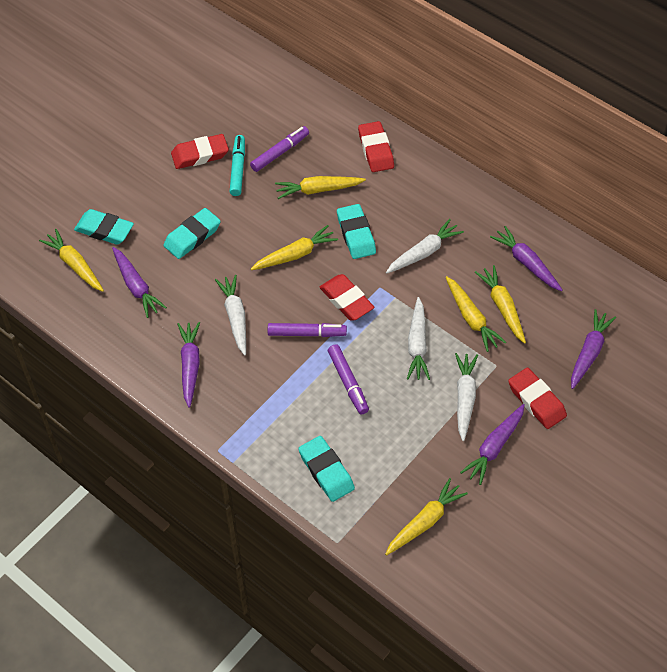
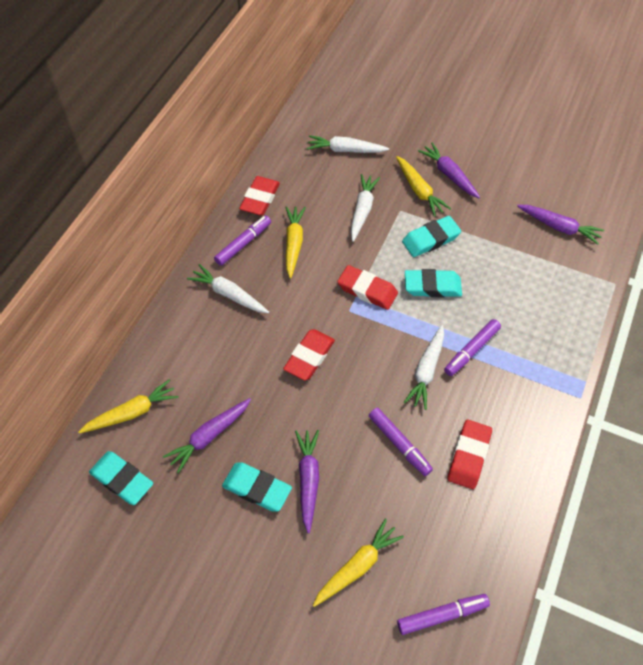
purple carrot: 5 -> 4
purple marker: 3 -> 4
turquoise marker: 1 -> 0
yellow carrot: 6 -> 4

